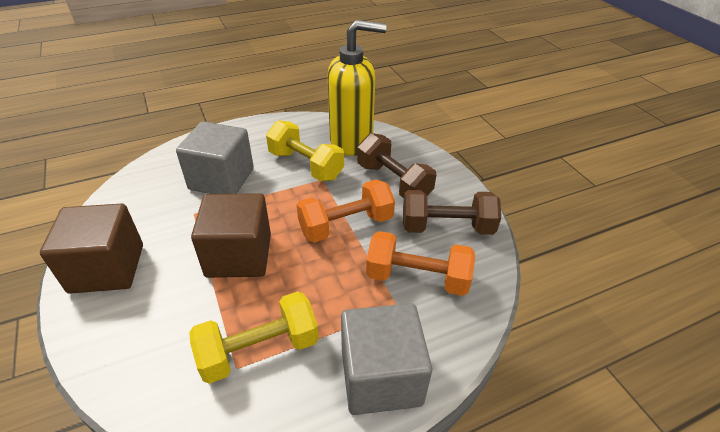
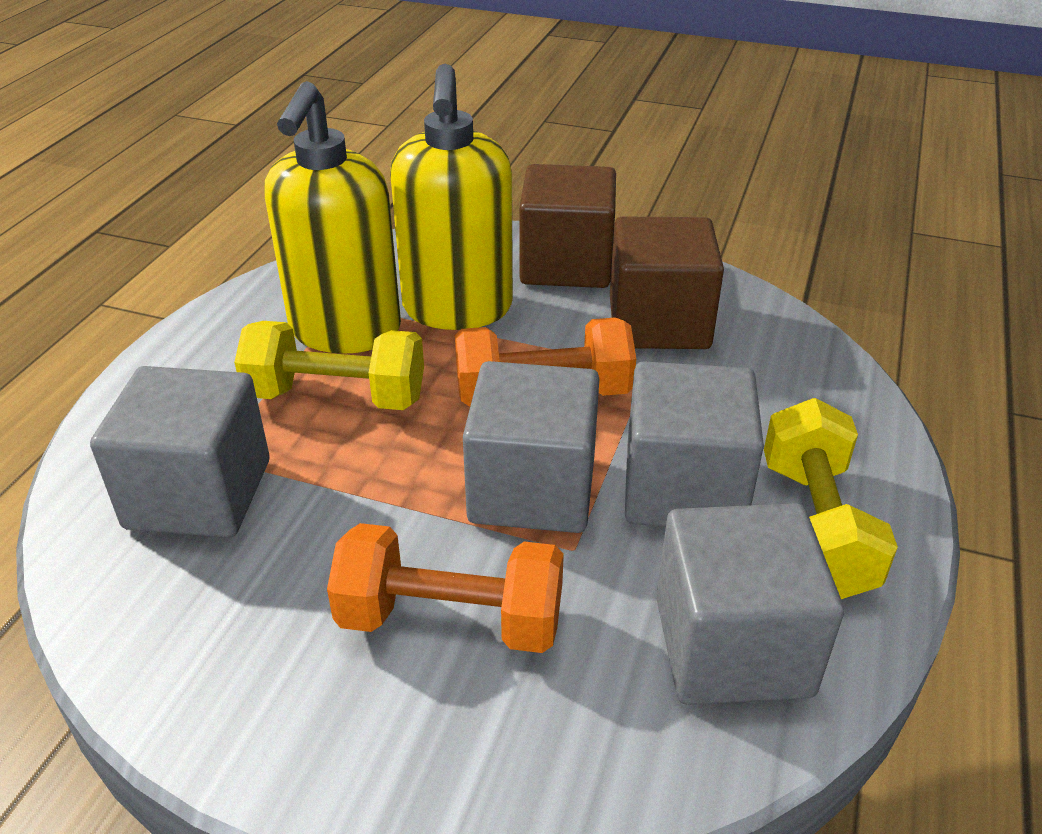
brown dumbbell: 2 -> 0
grey cube: 2 -> 4
yellow soap dispenser: 1 -> 2

